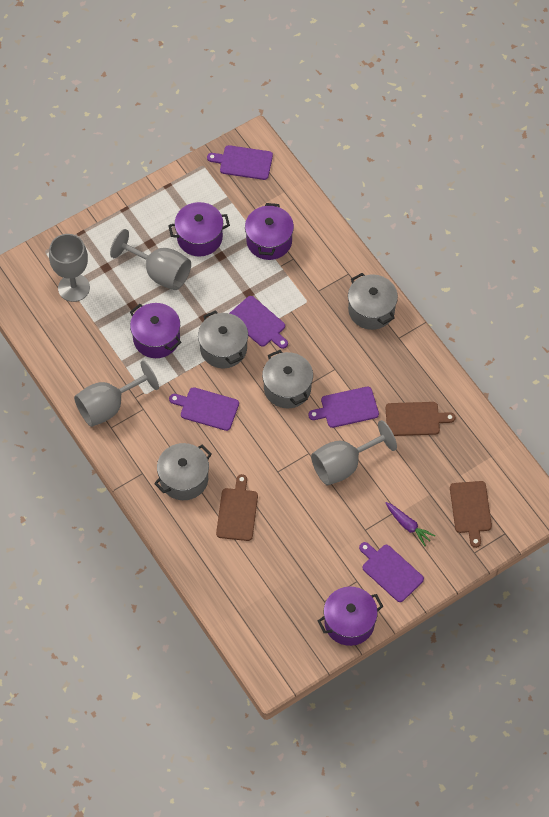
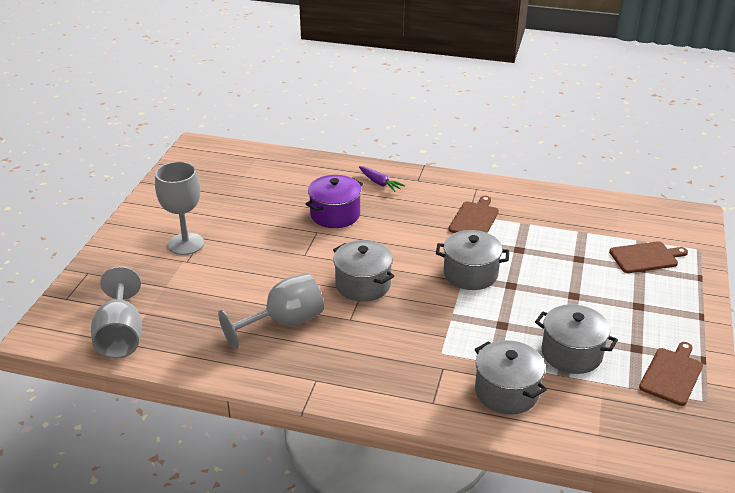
grey goblet: 4 -> 3
purple cutting board: 5 -> 0
purple pot: 4 -> 1

